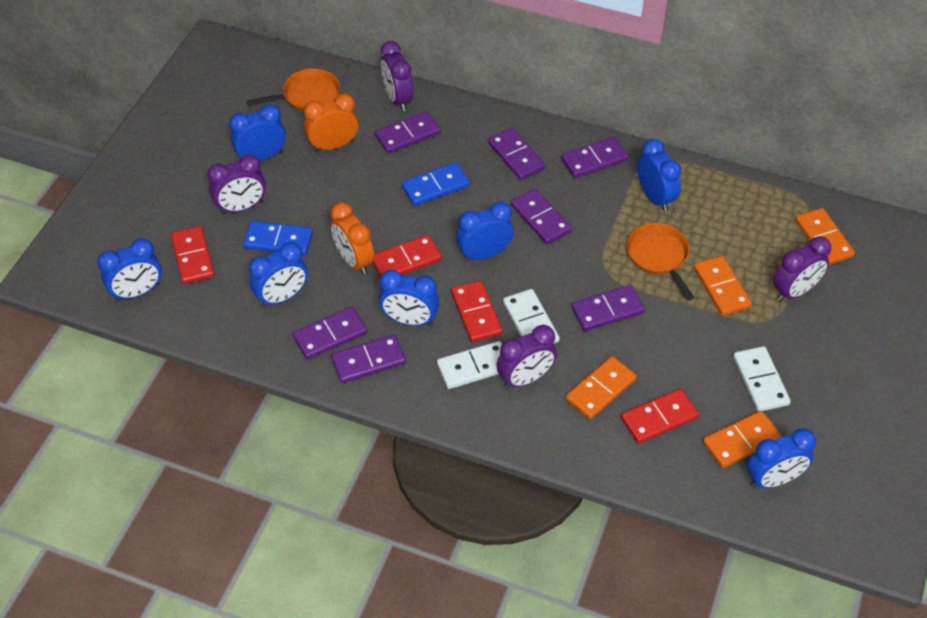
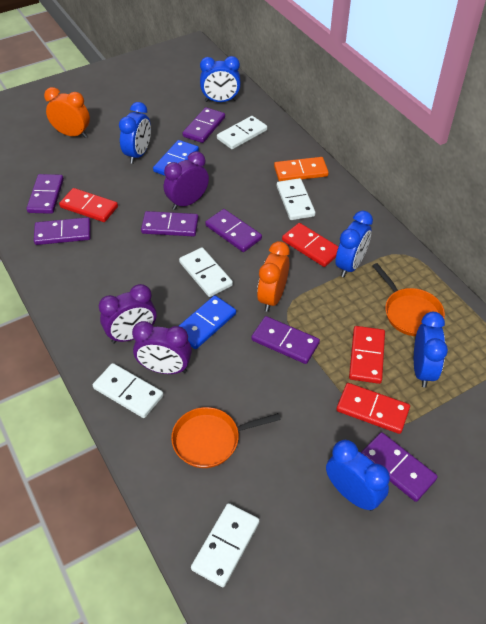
blue clock: 7 -> 5
orange domino: 4 -> 1
purple clock: 4 -> 3
white domino: 3 -> 5

